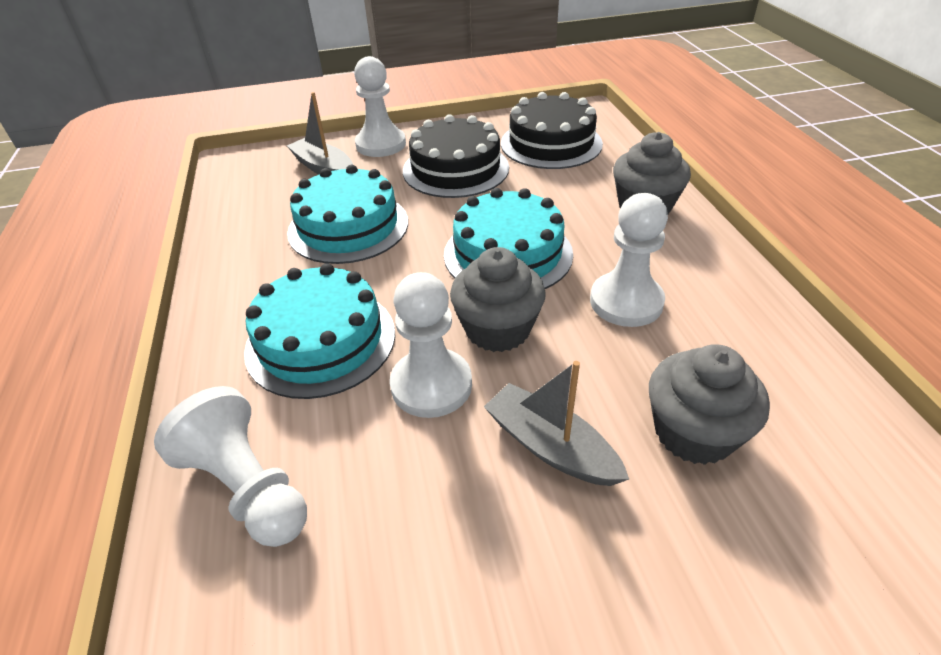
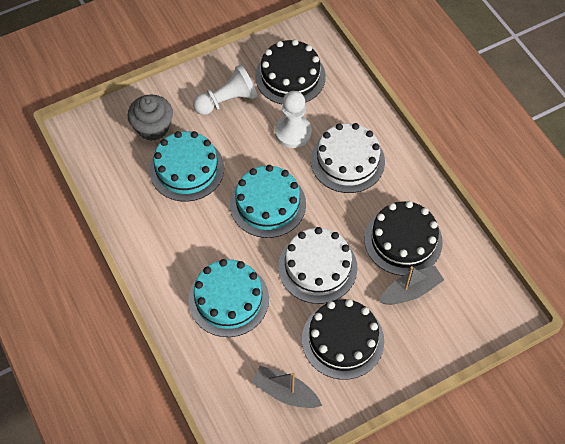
black cake: 2 -> 3
grey cupcake: 3 -> 1
white cake: 0 -> 2
white pawn: 4 -> 2

